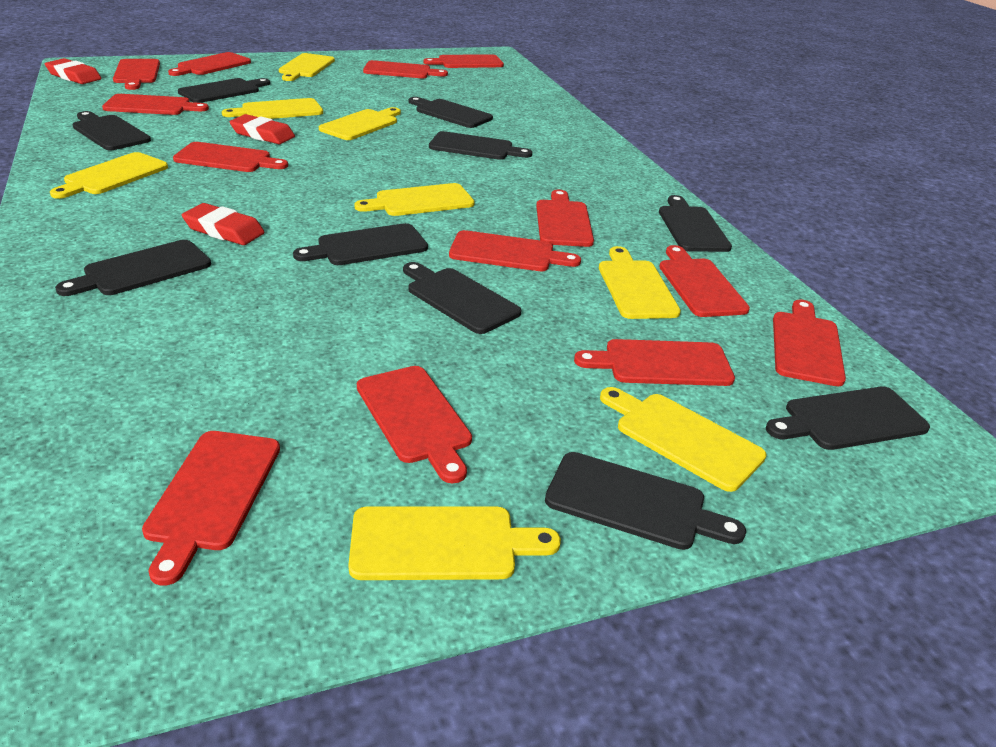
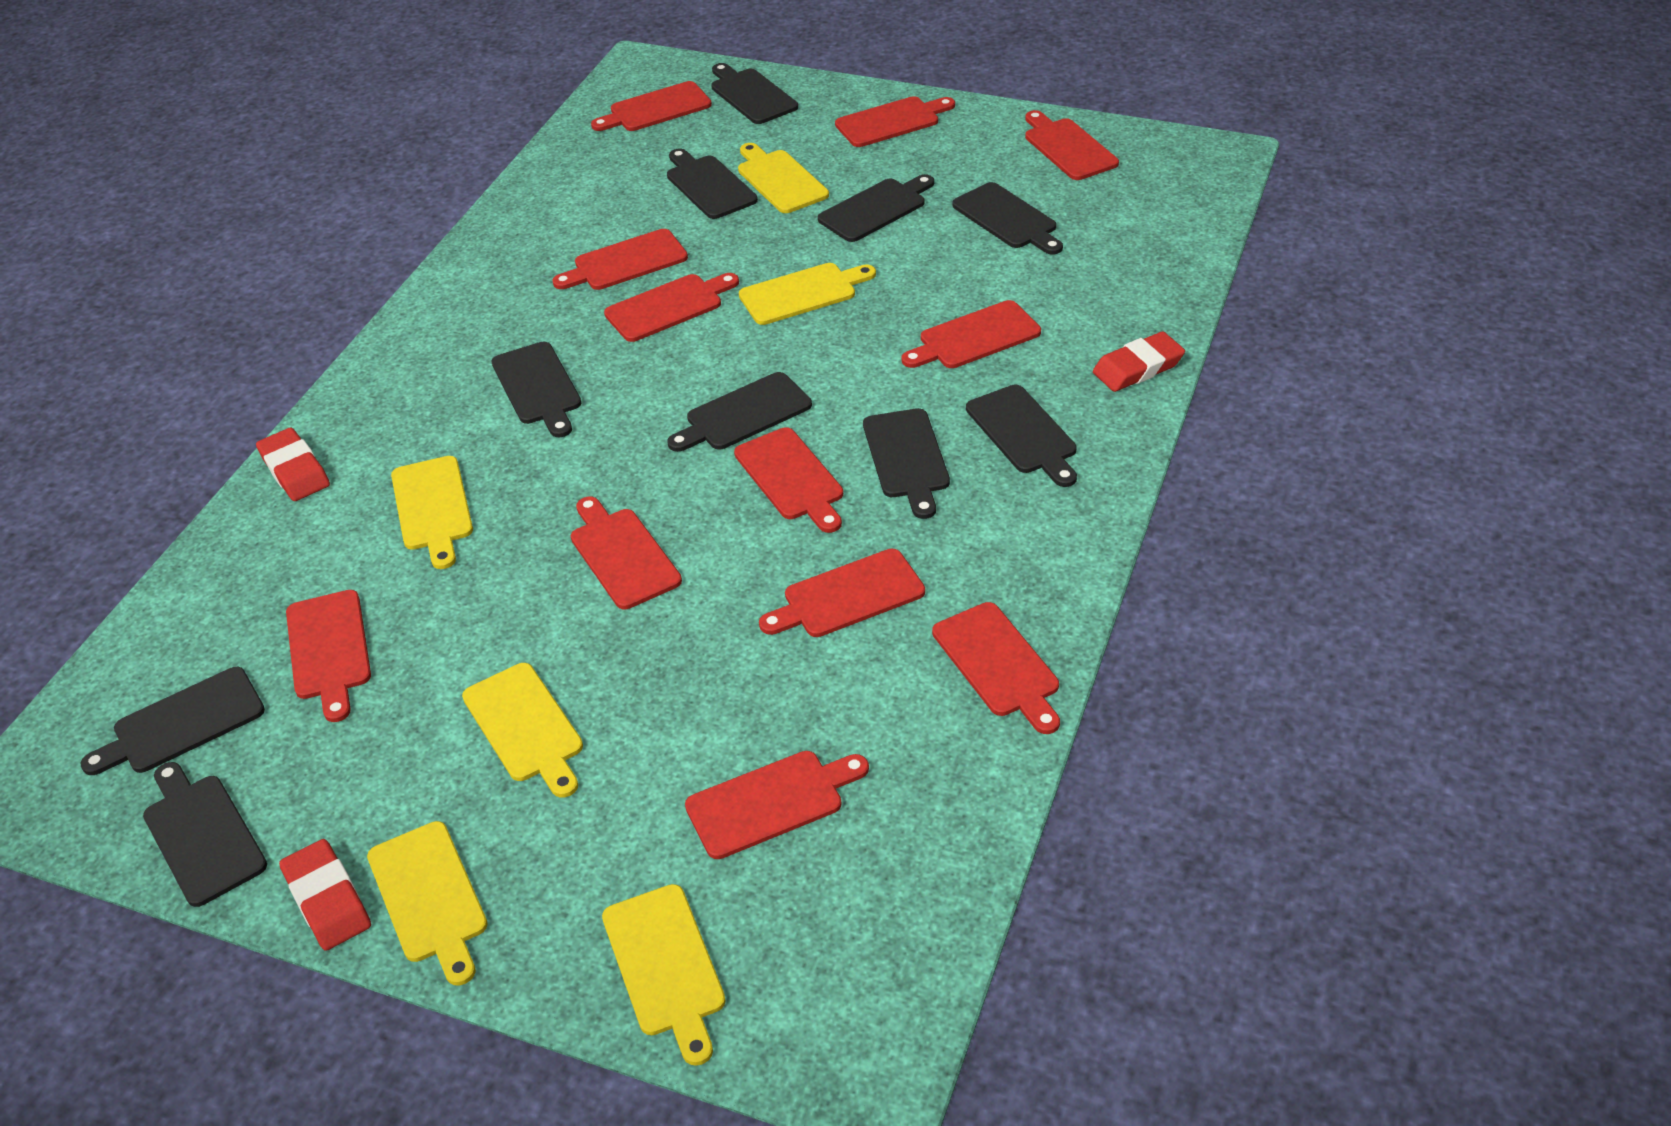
red cutting board: 13 -> 12
yellow cutting board: 8 -> 6

